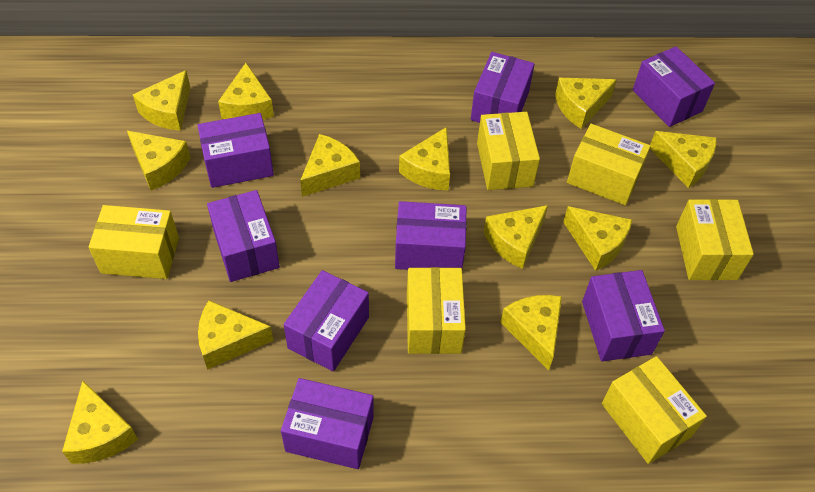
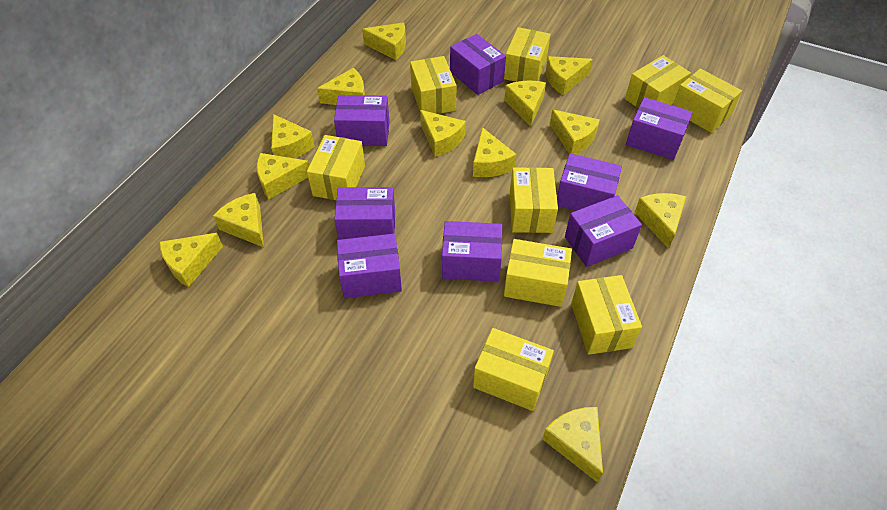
yellow box: 6 -> 9
yellow cheese: 12 -> 13

